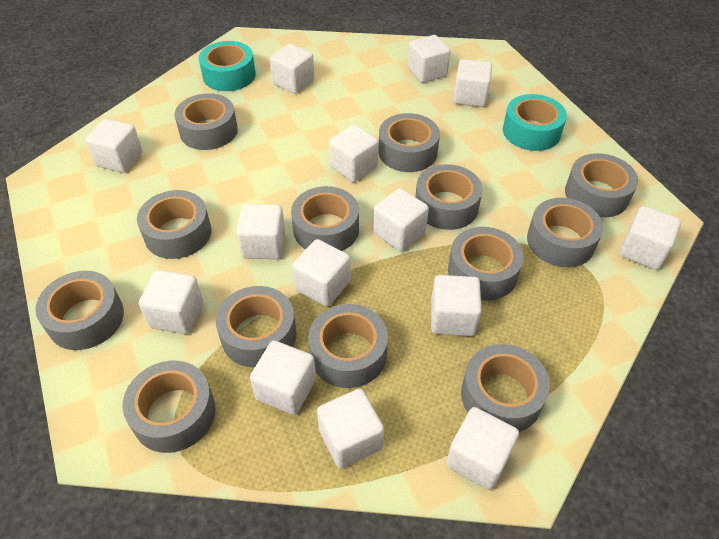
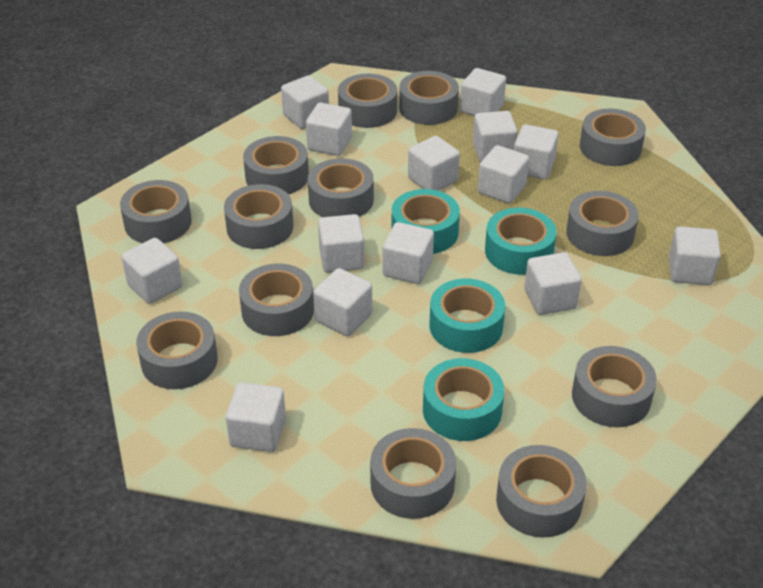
turquoise tape: 2 -> 4

